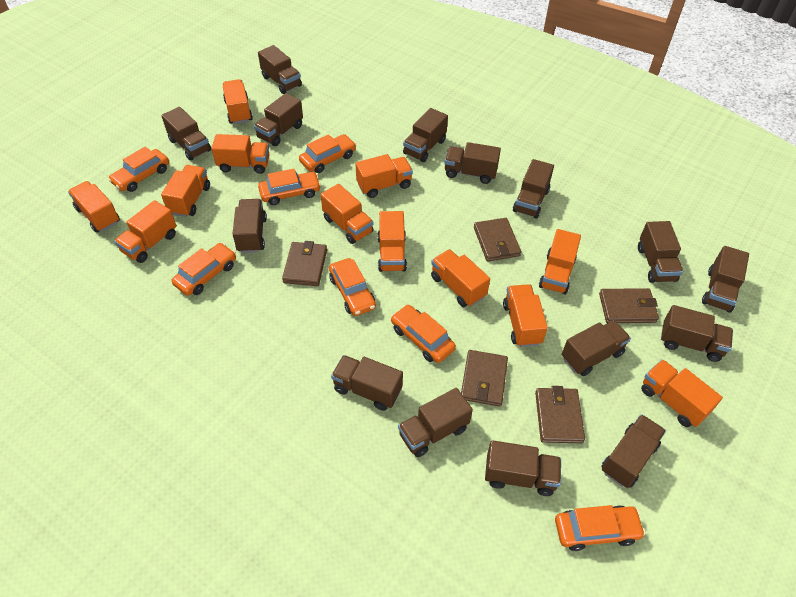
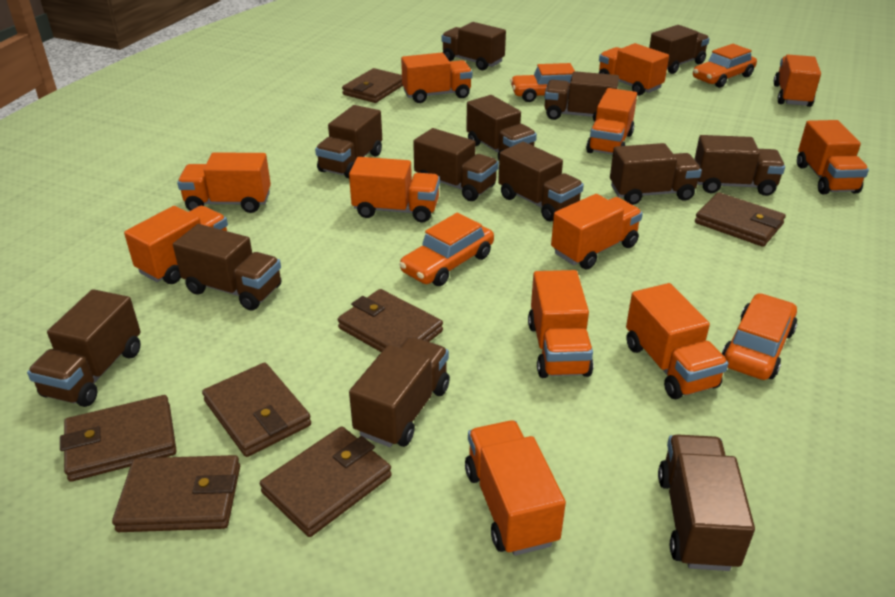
brown truck: 15 -> 13
brown wallet: 5 -> 7
orange car: 7 -> 4

